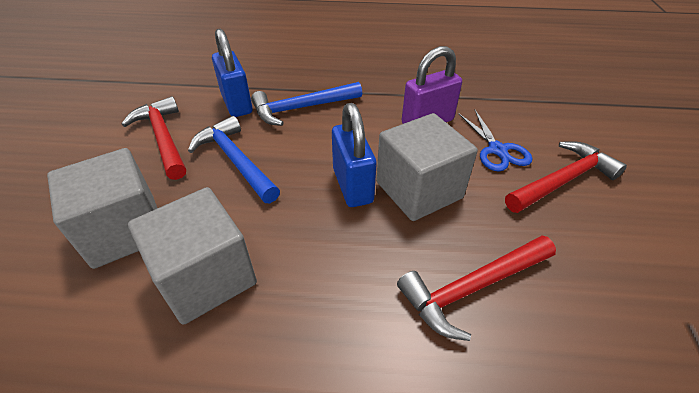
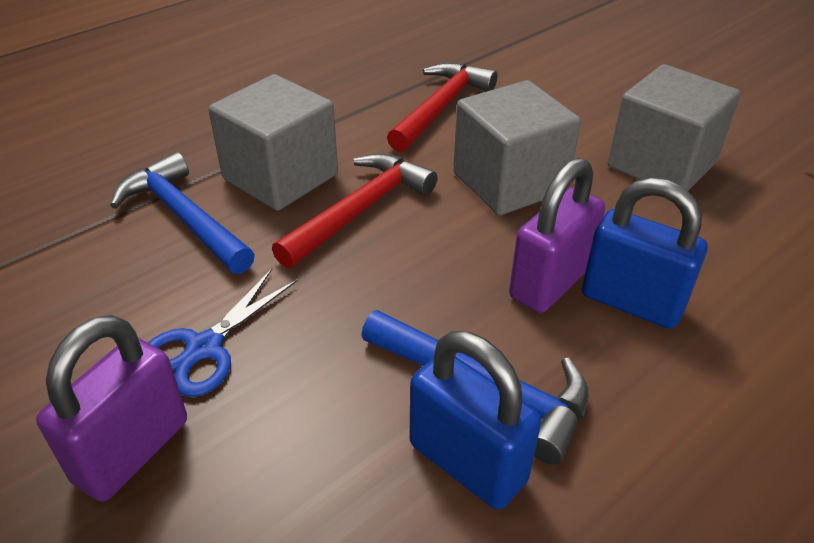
purple padlock: 1 -> 2
red hammer: 3 -> 2

